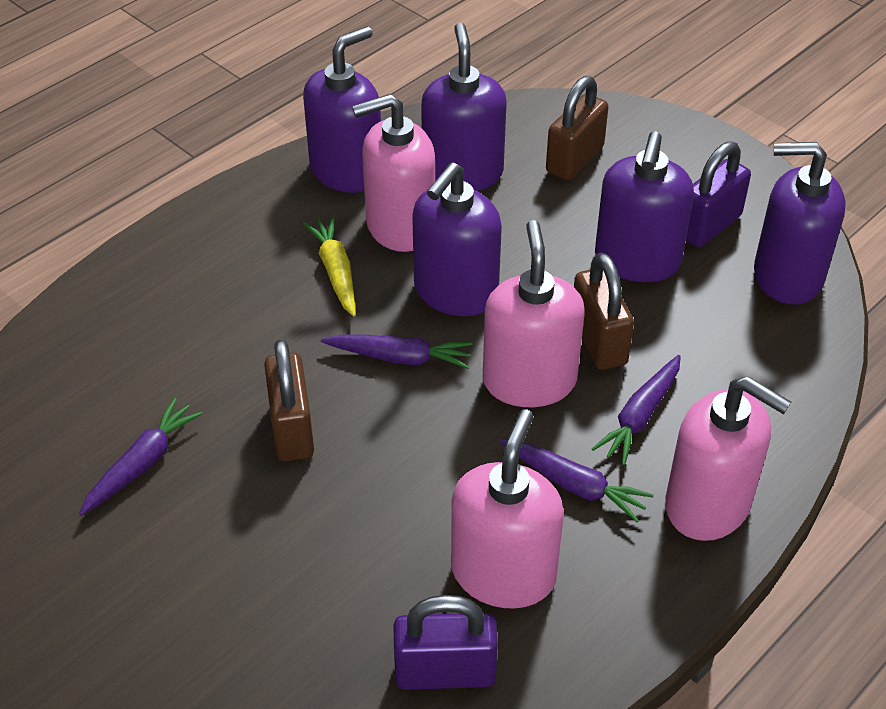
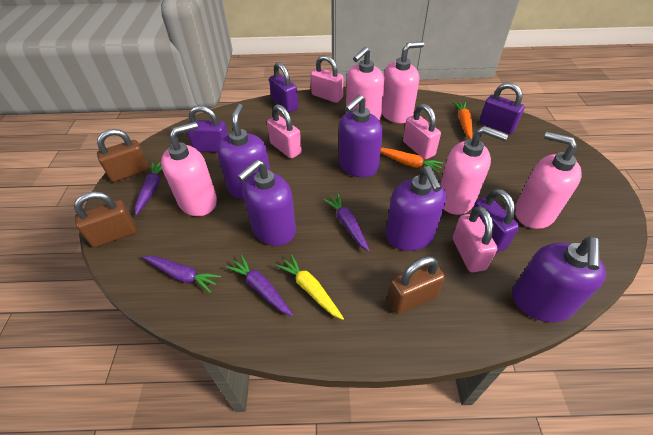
orange carrot: 0 -> 2
pink padlock: 0 -> 4
pink soap dispenser: 4 -> 5
purple padlock: 2 -> 4

